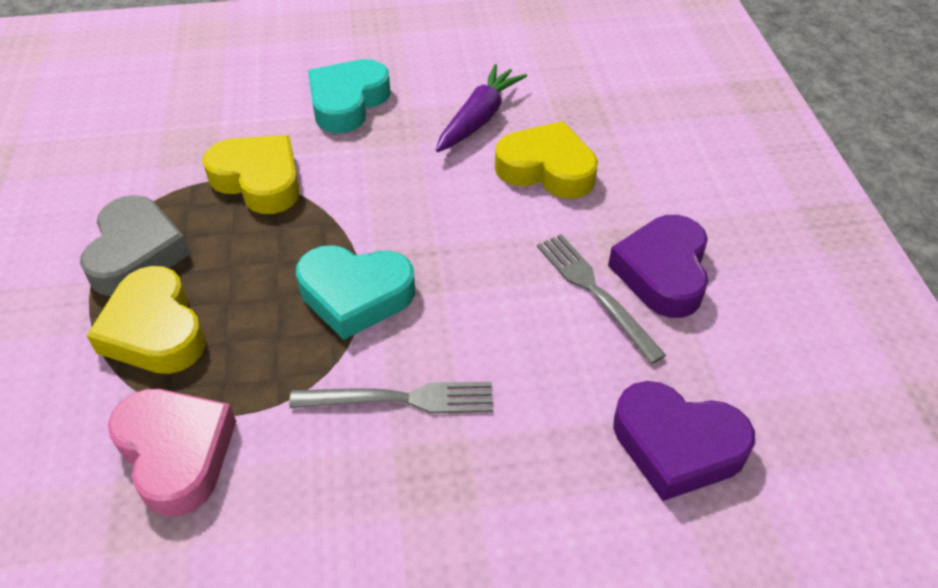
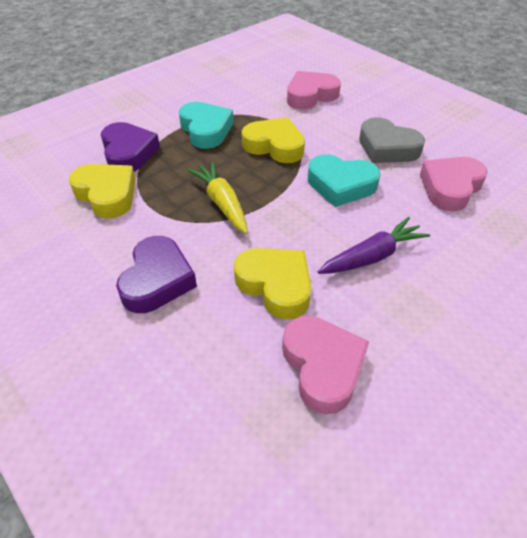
grey fork: 2 -> 0
pink heart: 1 -> 3
yellow carrot: 0 -> 1

